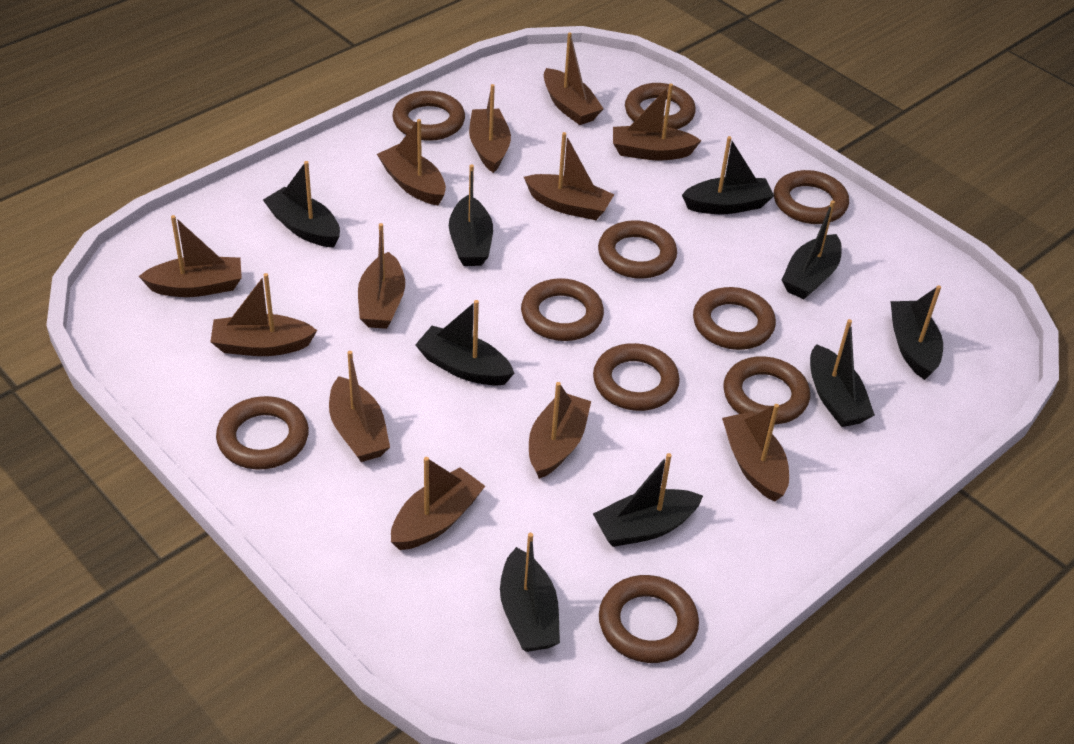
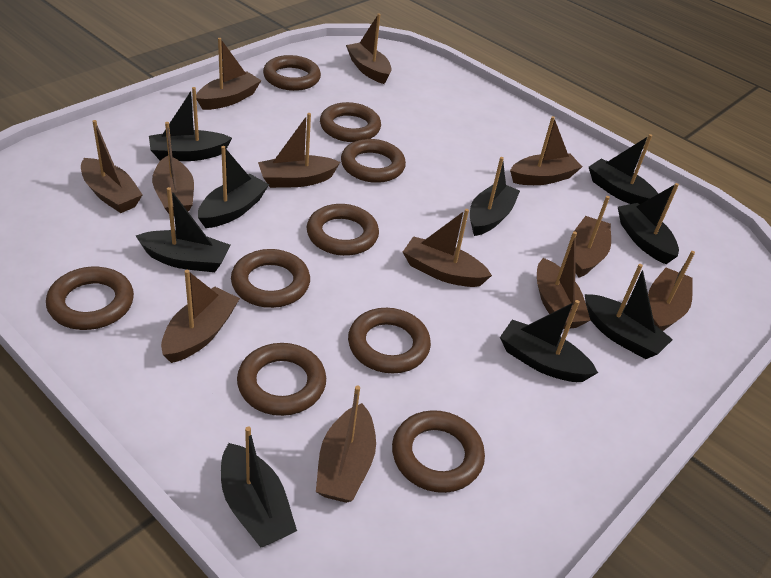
brown ring: 10 -> 9

